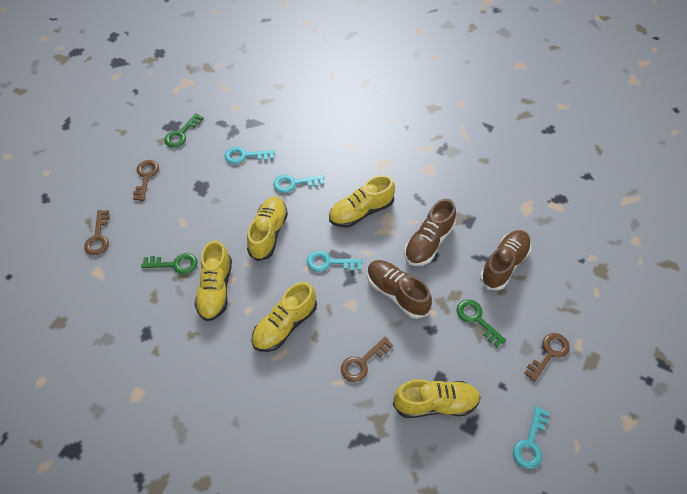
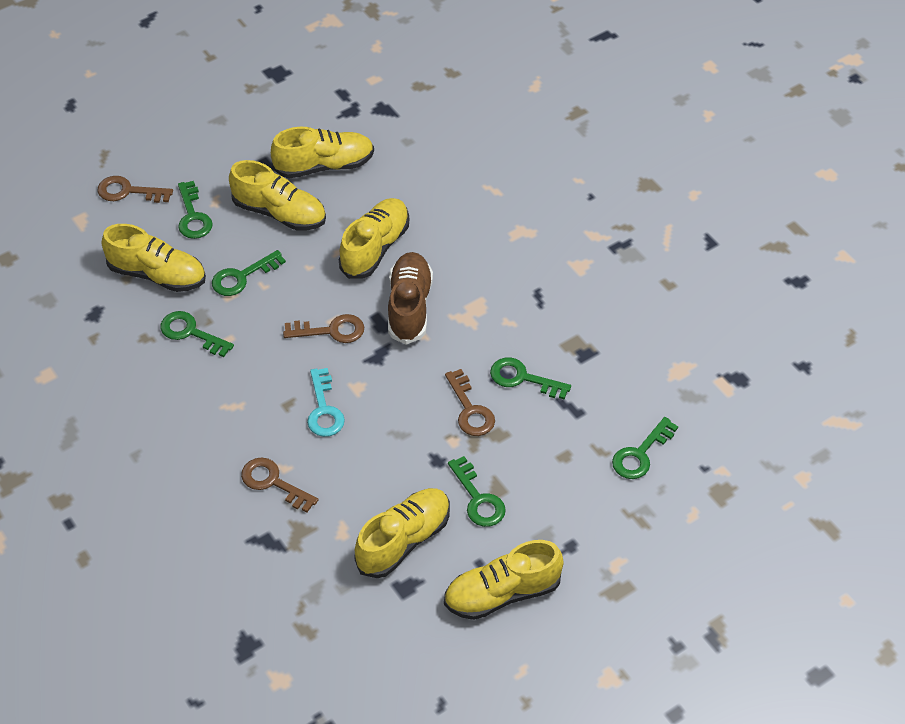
brown shoe: 3 -> 1
green key: 3 -> 6
turquoise key: 4 -> 1
yellow shoe: 5 -> 6

